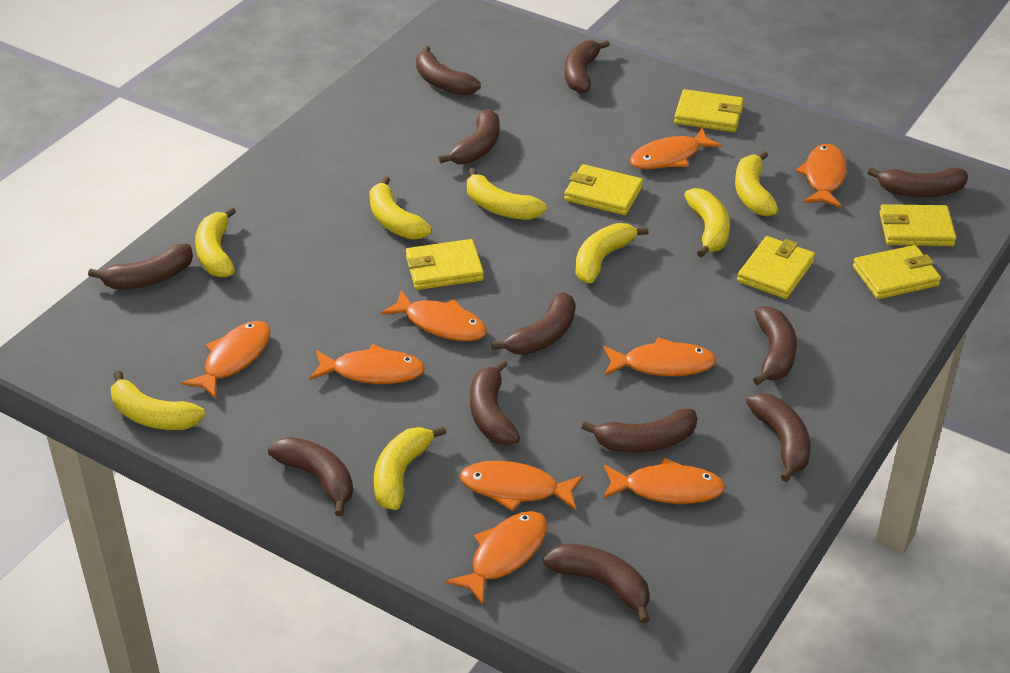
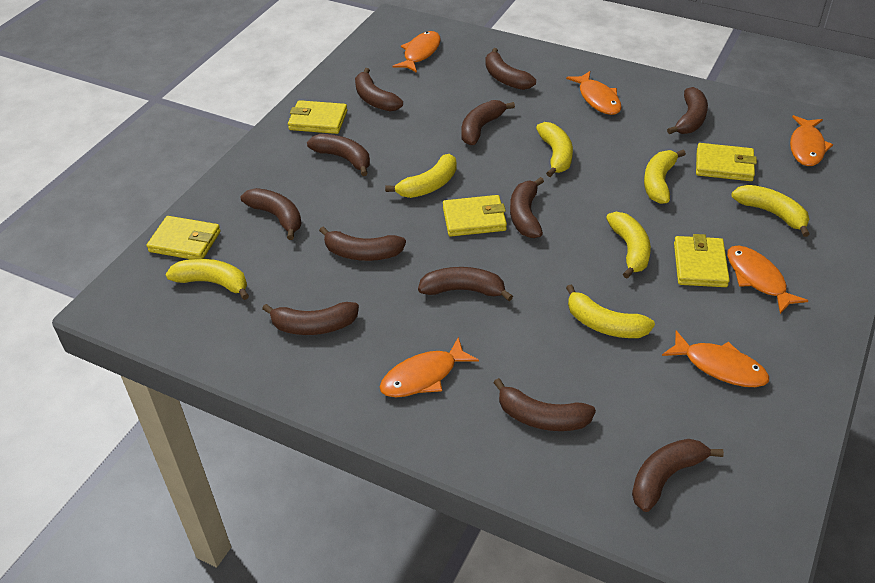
orange fish: 9 -> 6
yellow banana: 8 -> 7
yellow wallet: 6 -> 5

